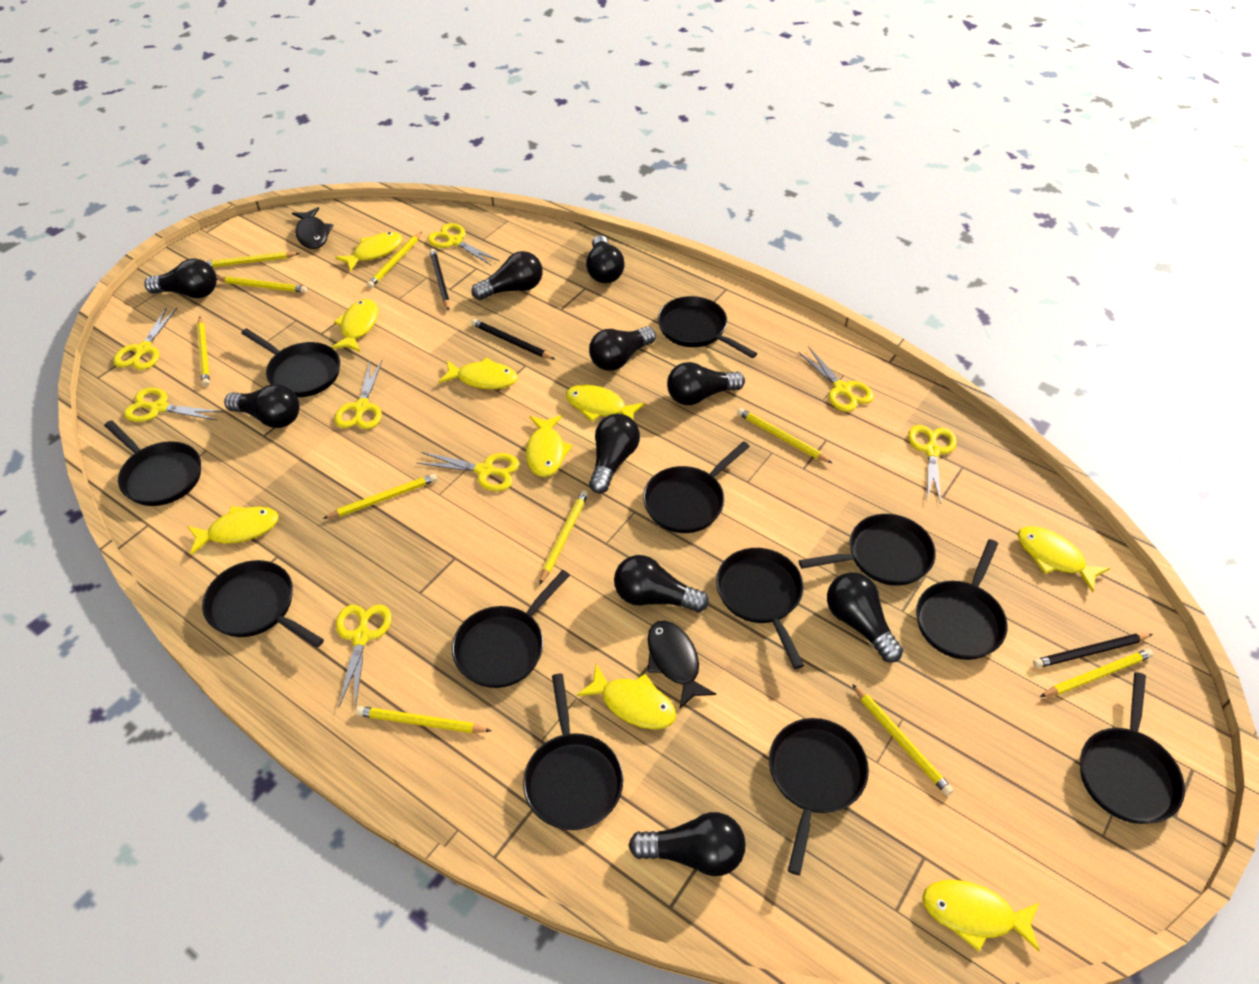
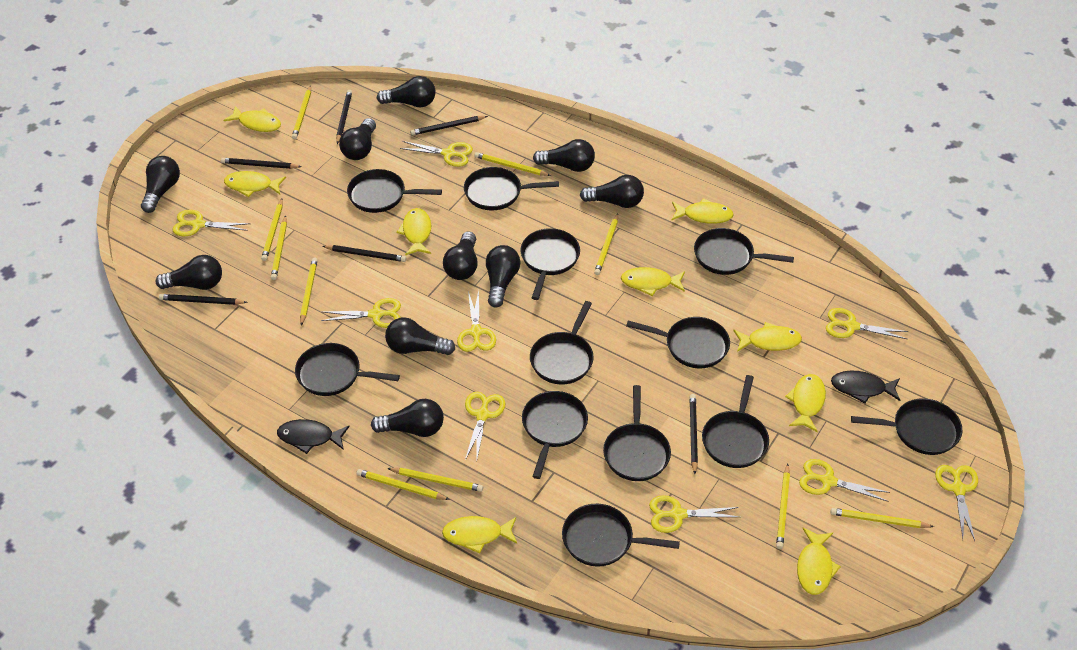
black pencil: 3 -> 6
yellow scissors: 8 -> 9

